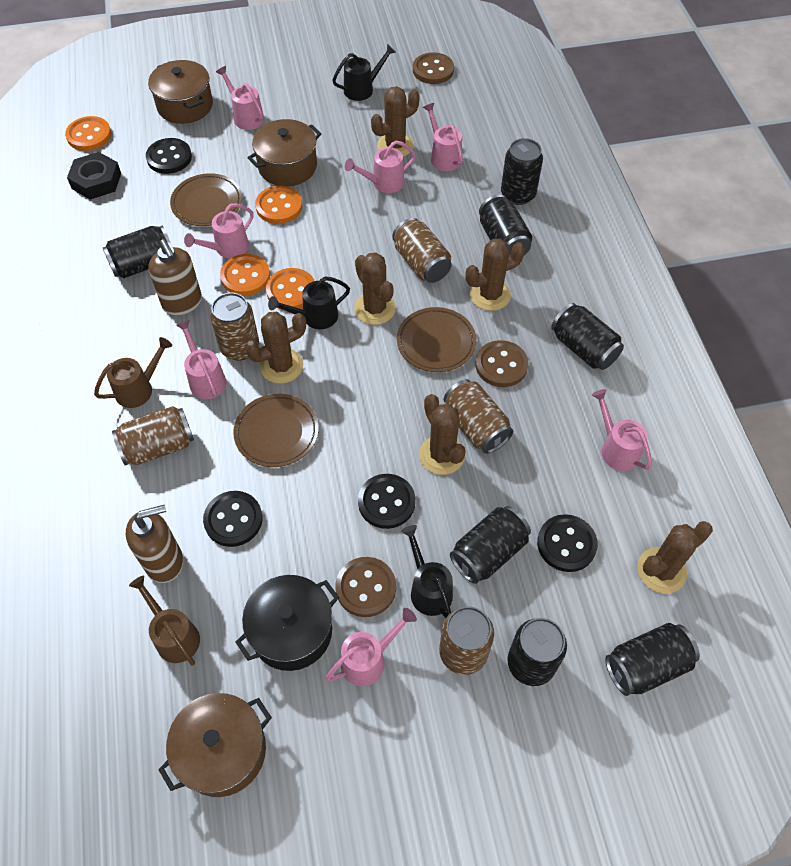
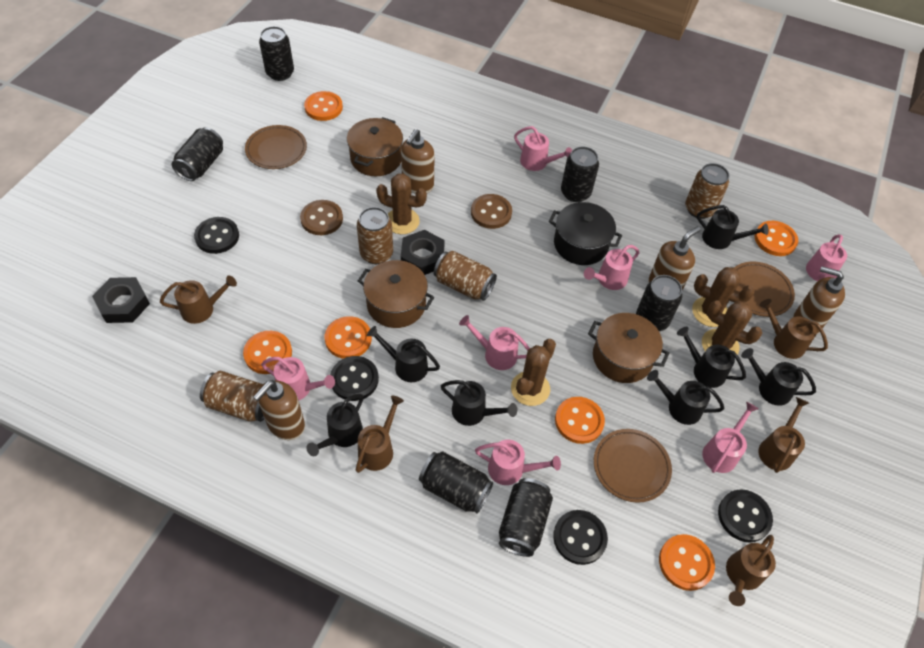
black can: 7 -> 6
black nut: 1 -> 2
black watering can: 3 -> 7
brown button: 3 -> 2
brown cactus: 6 -> 4
brown can: 5 -> 4
brown soap dispenser: 2 -> 4
brown watering can: 2 -> 5
orange button: 4 -> 6

